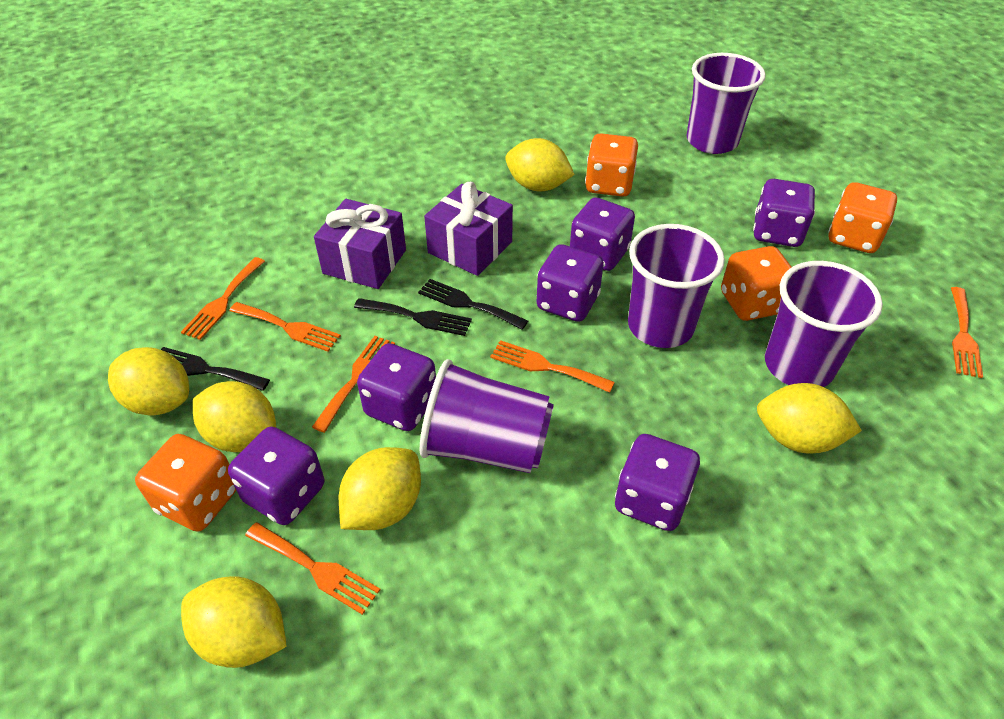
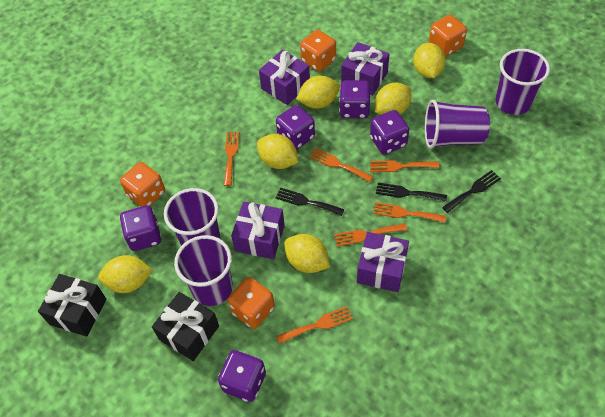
black gift: 0 -> 2
purple dice: 6 -> 5
purple gift: 2 -> 4

